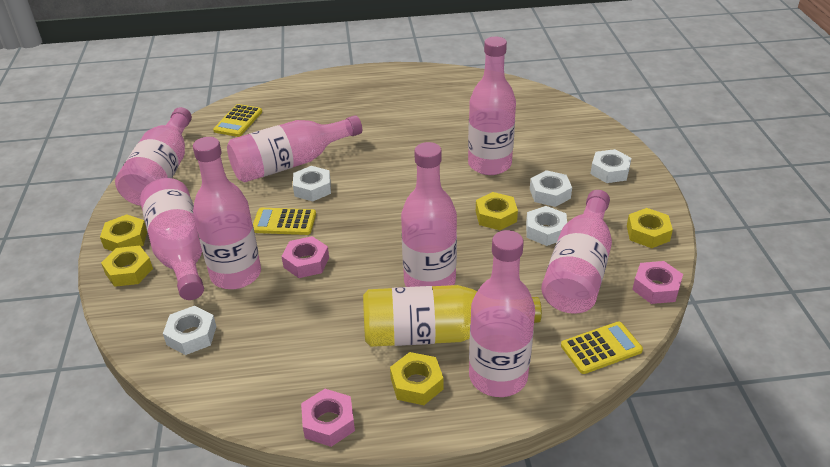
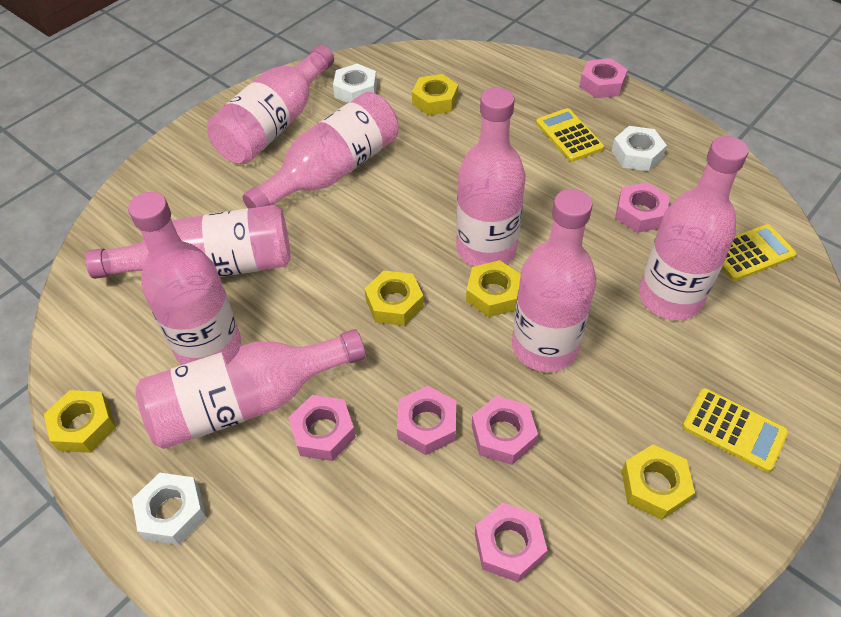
pink nut: 3 -> 6
white nut: 5 -> 3
yellow bottle: 1 -> 0

